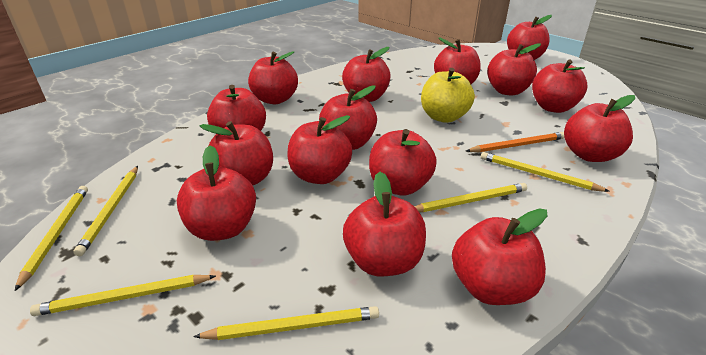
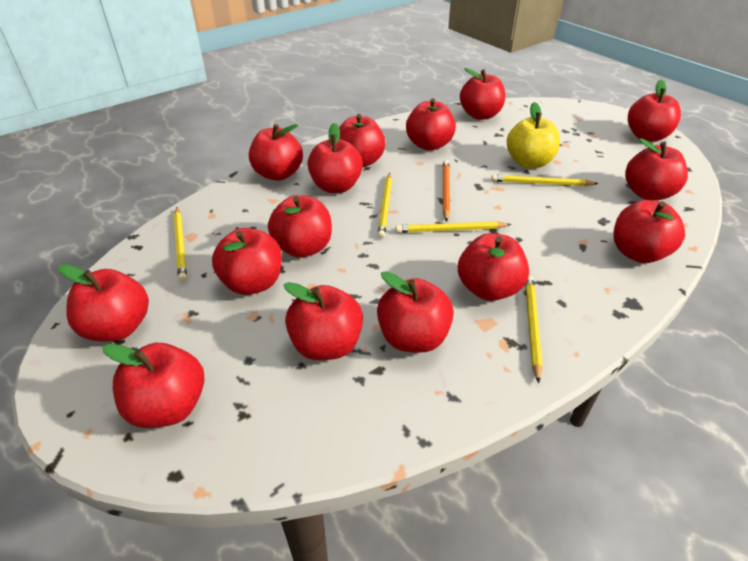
yellow pencil: 6 -> 5

